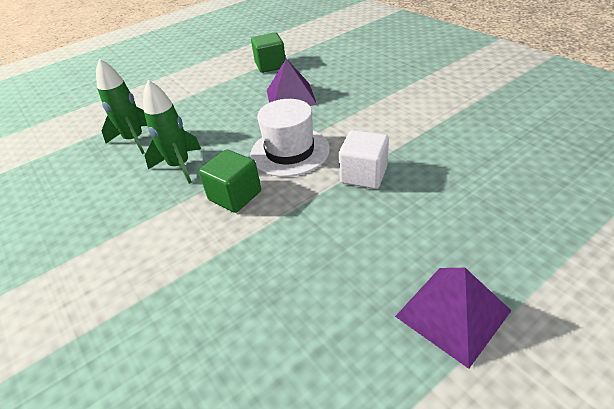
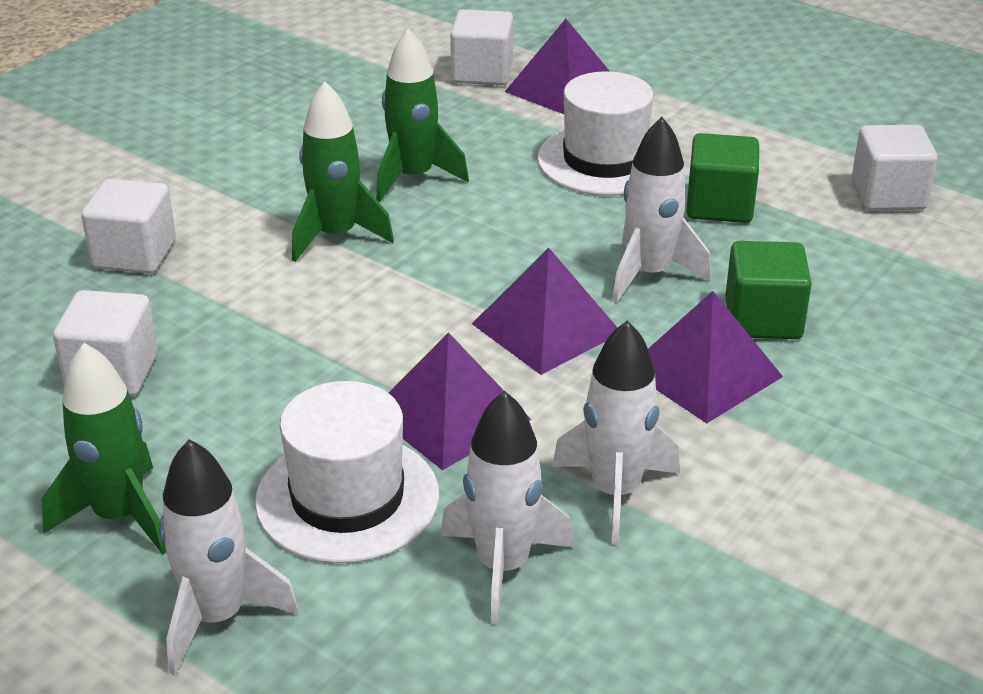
green rocket: 2 -> 3
purple pyramid: 2 -> 4
white cube: 1 -> 4
white hat: 1 -> 2
white rocket: 0 -> 4

